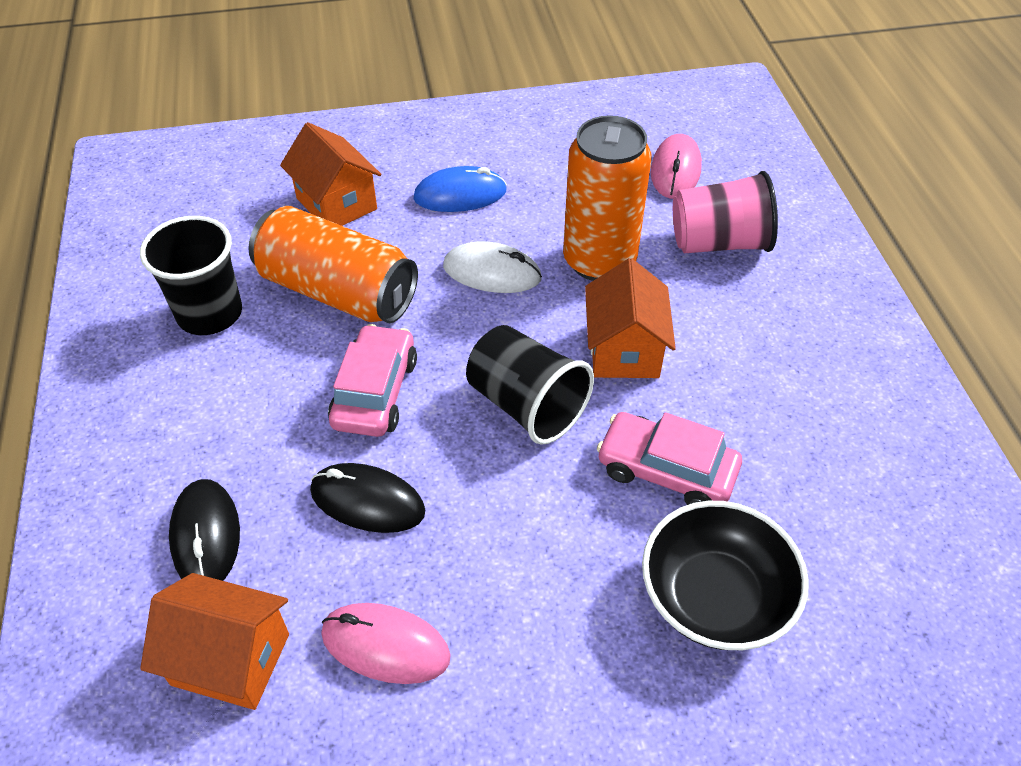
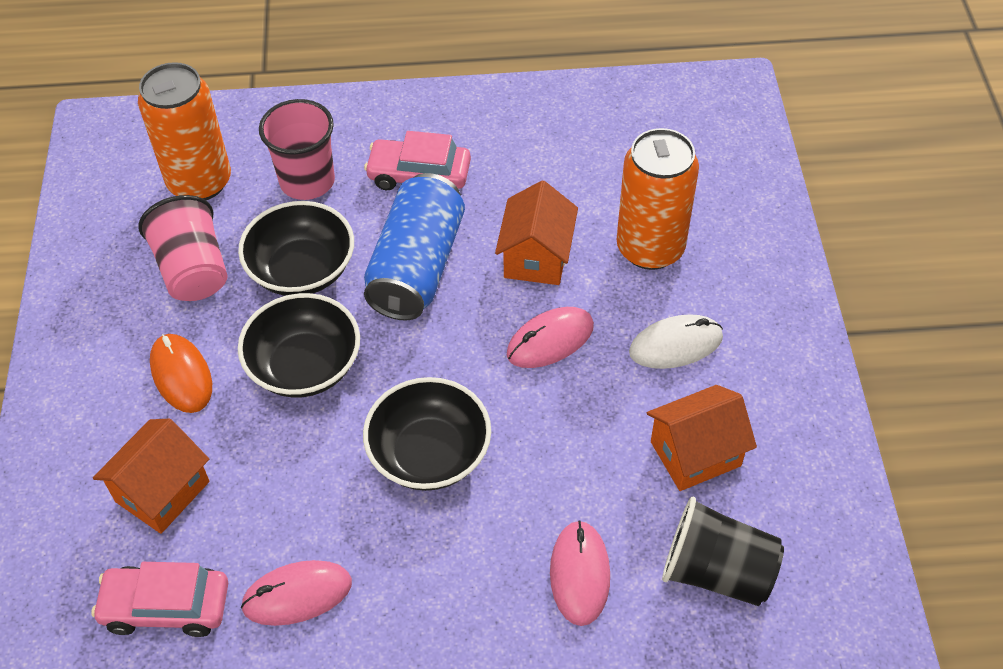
black bowl: 1 -> 3
black cup: 2 -> 1
black mouse: 2 -> 0
blue can: 0 -> 1
blue mouse: 1 -> 0
orange mouse: 0 -> 1
pink cup: 1 -> 2
pink mouse: 2 -> 3

